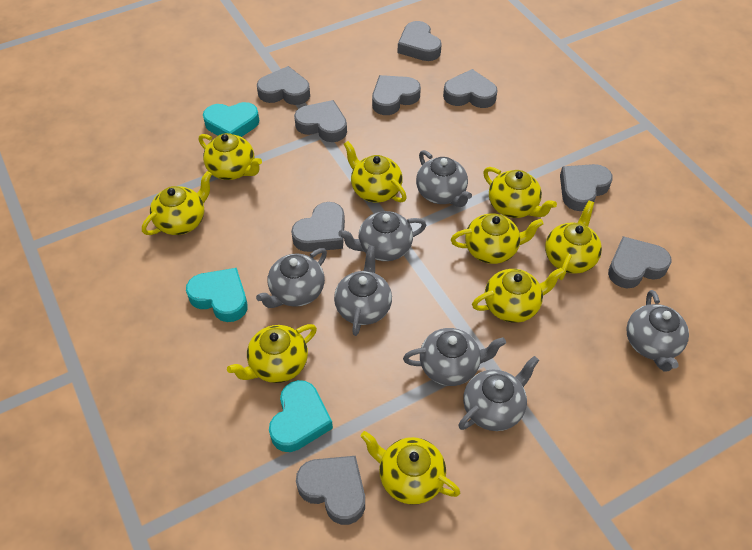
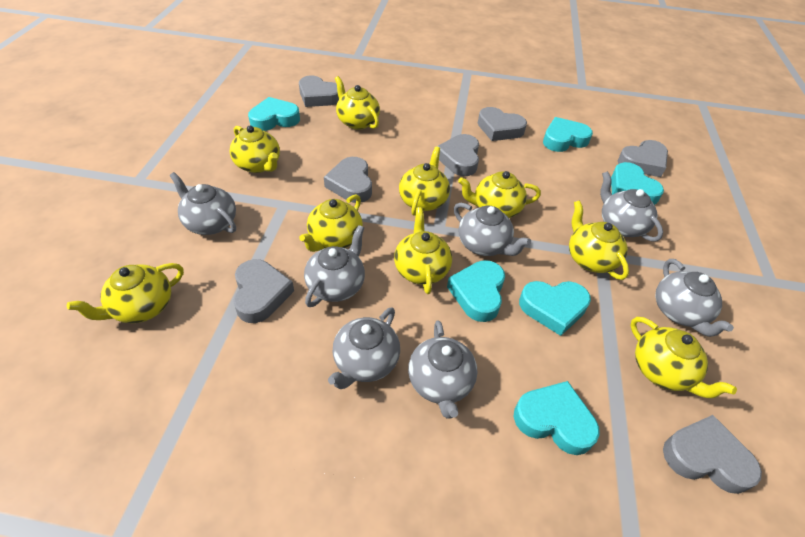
grey heart: 9 -> 7
turquoise heart: 3 -> 6

